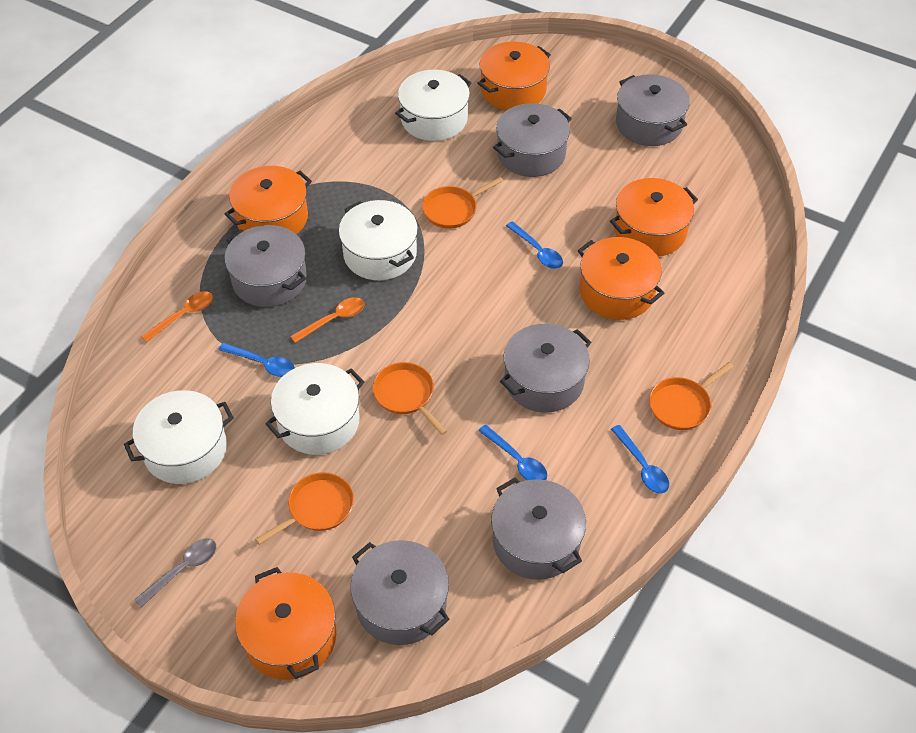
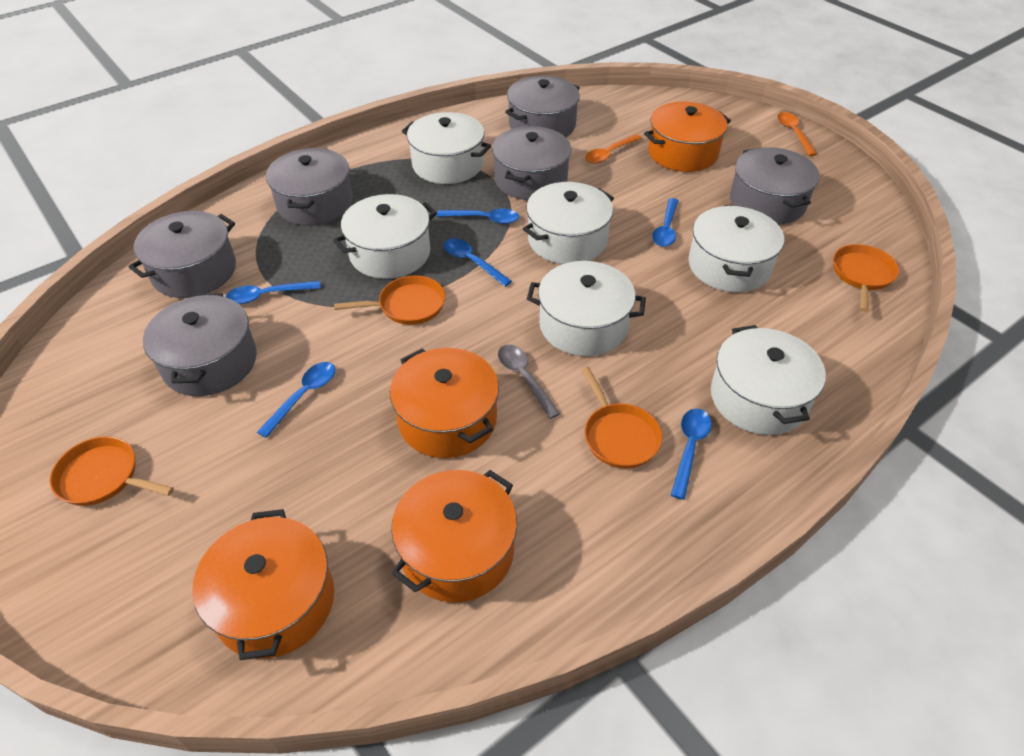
blue spoon: 4 -> 6
orange pot: 5 -> 4
white pot: 4 -> 6

